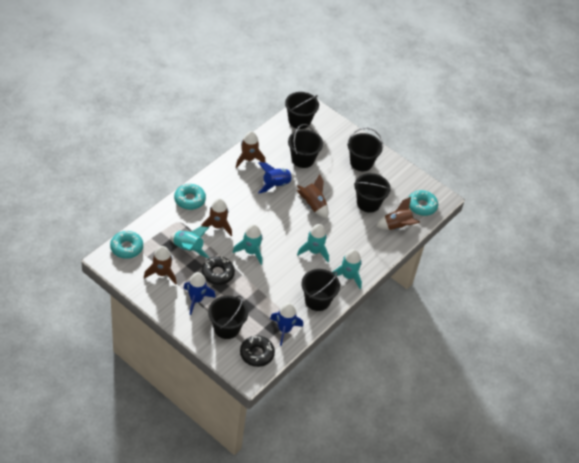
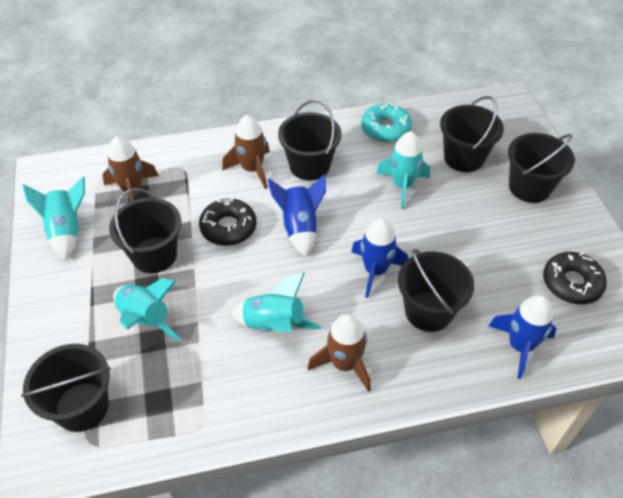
brown rocket: 5 -> 3
turquoise donut: 3 -> 1

